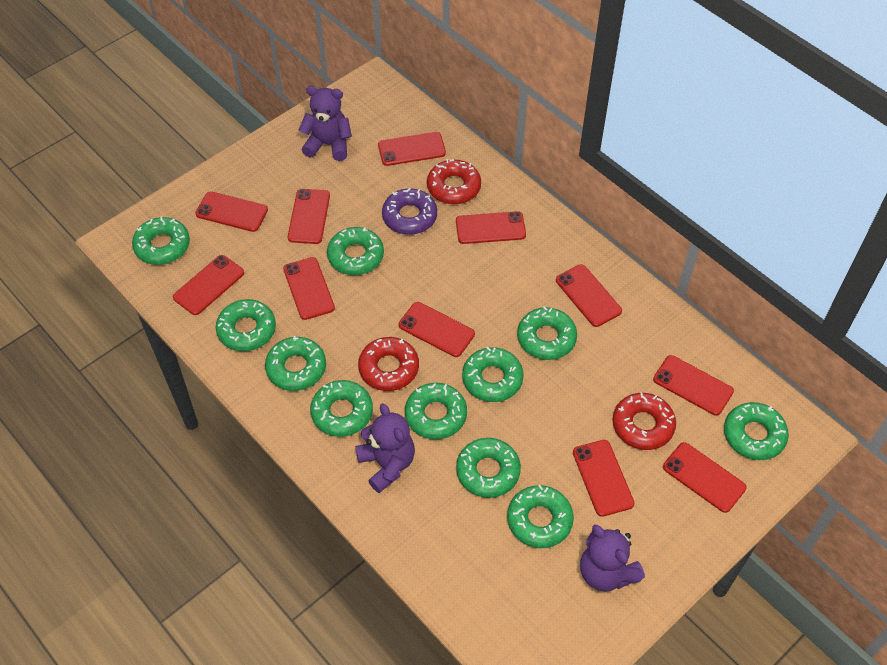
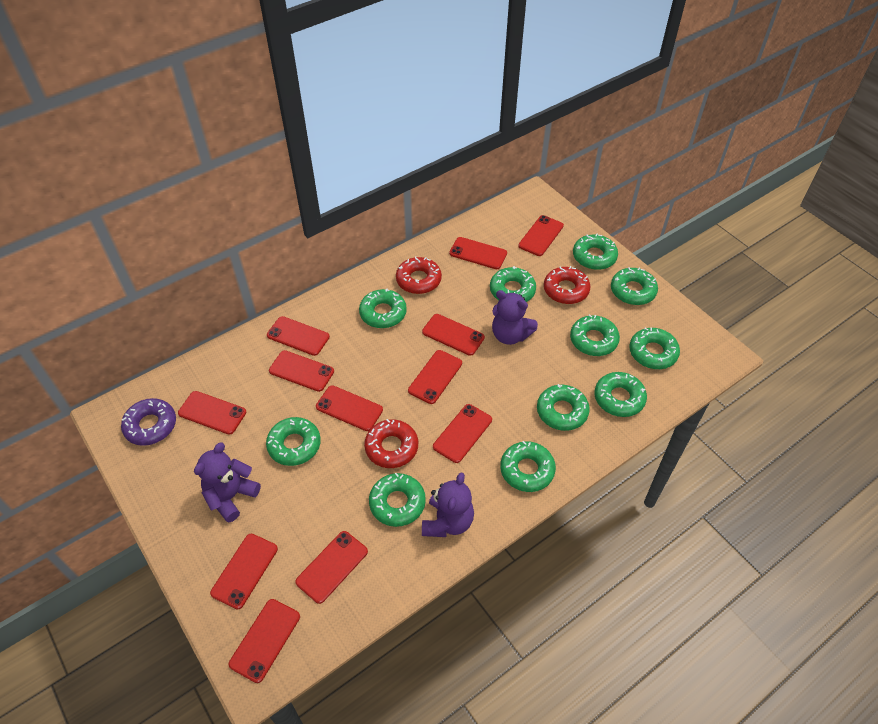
red phone: 11 -> 12

